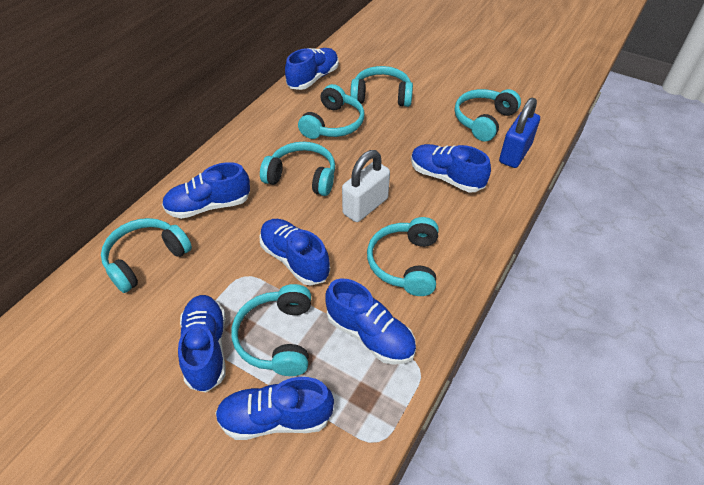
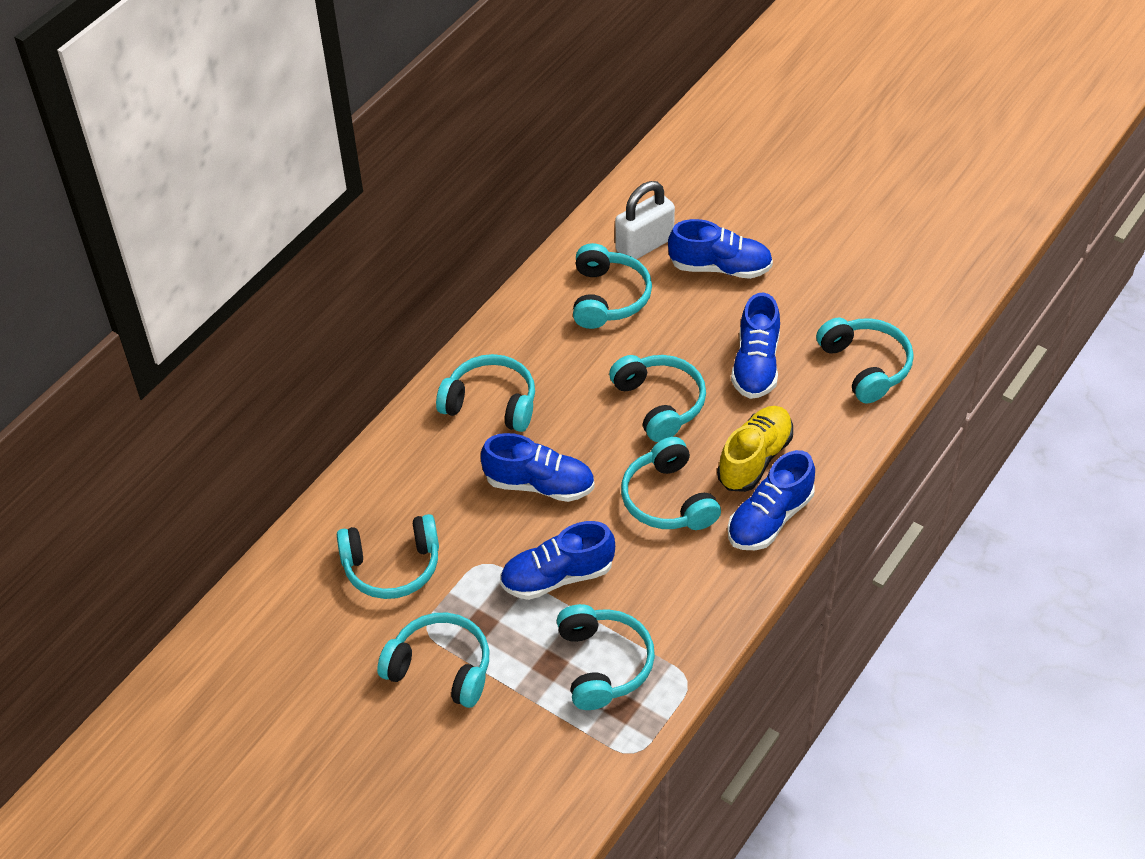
blue padlock: 1 -> 0
blue shoe: 7 -> 5
turquoise headphones: 7 -> 8
yellow shoe: 0 -> 1

